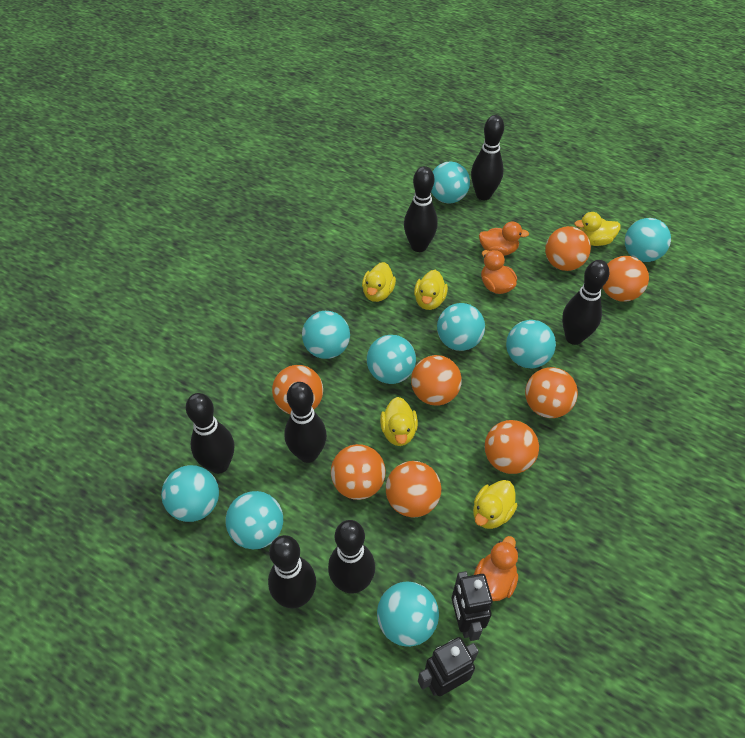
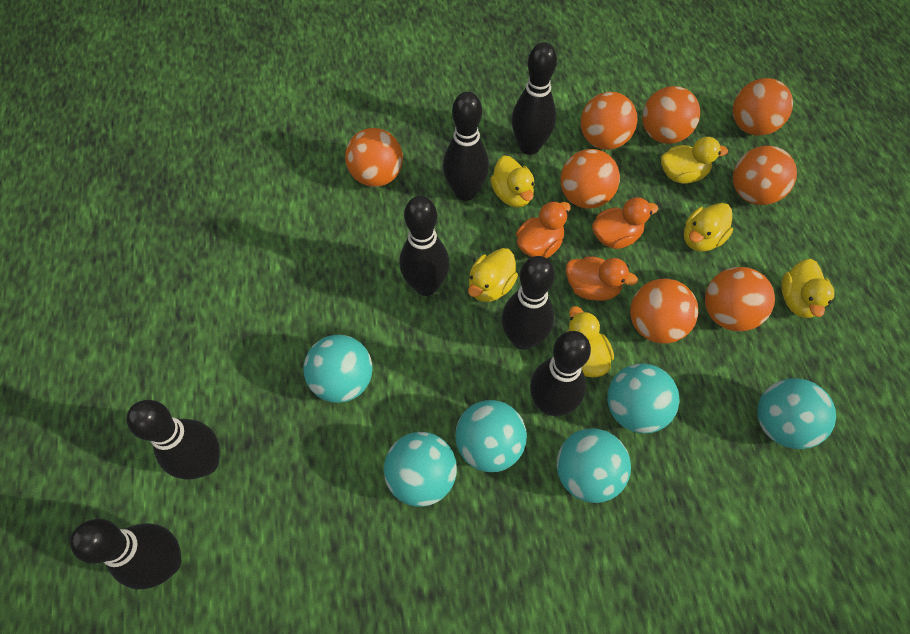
black robot: 2 -> 0
turquoise ball: 9 -> 6
yellow duck: 5 -> 6

